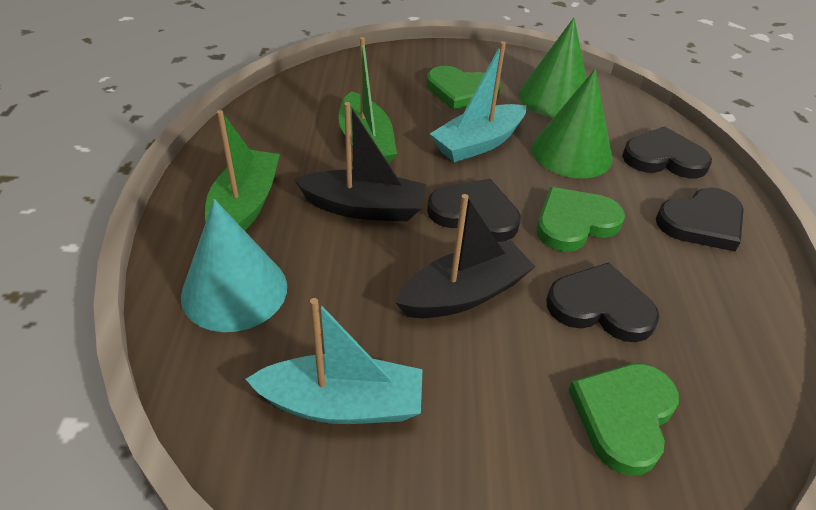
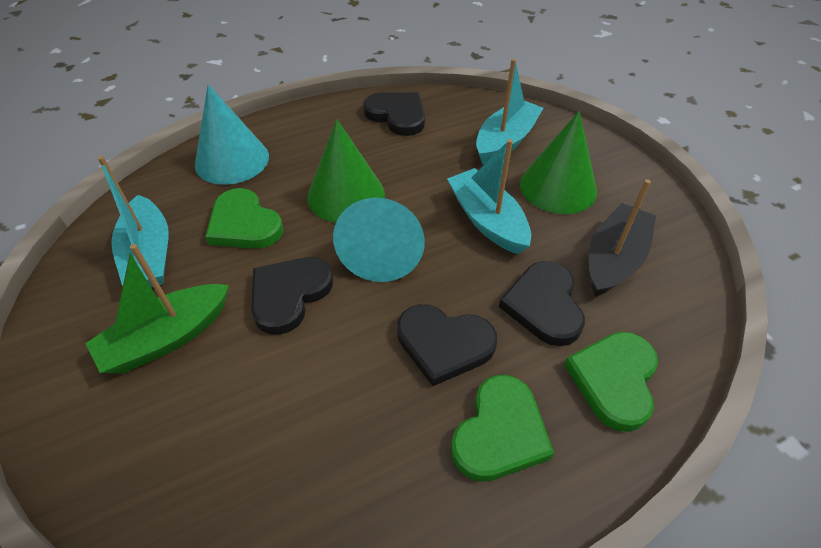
black boat: 2 -> 1
green boat: 2 -> 1
turquoise boat: 2 -> 3
turquoise cone: 1 -> 2

